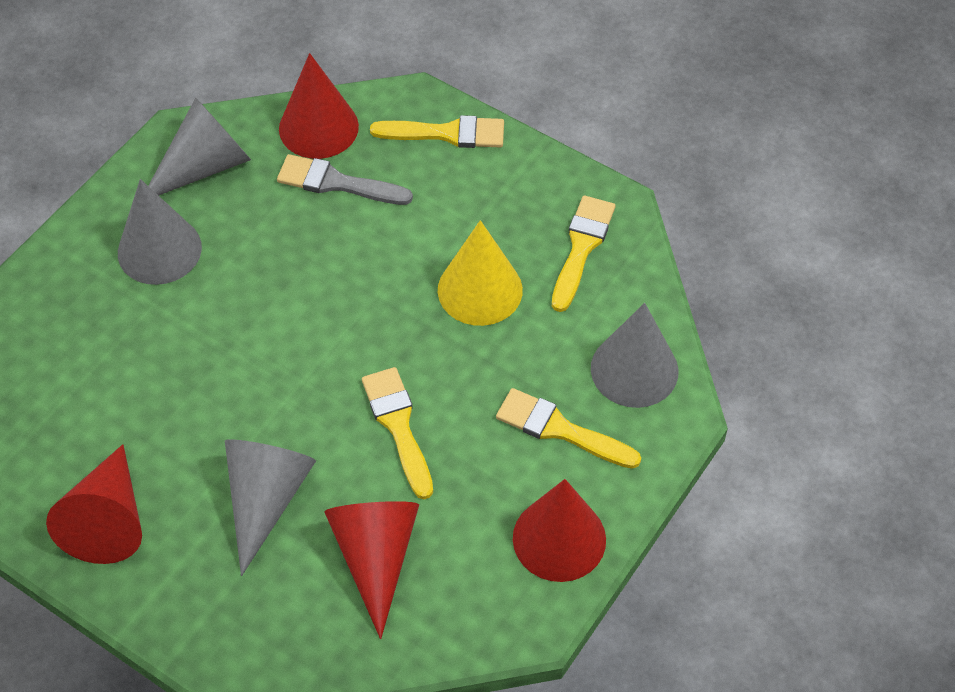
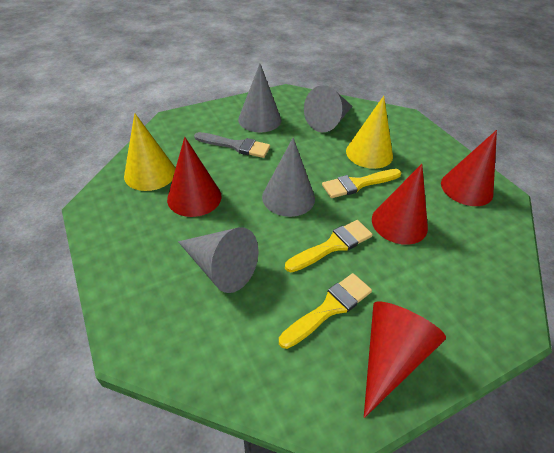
yellow brush: 4 -> 3
yellow cone: 1 -> 2

